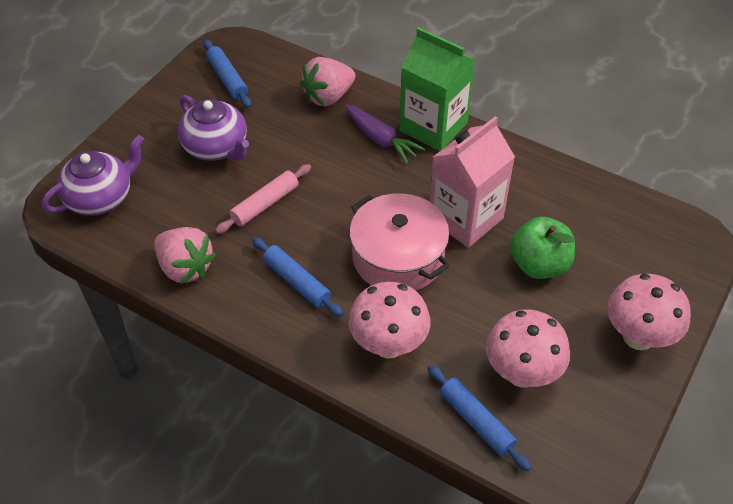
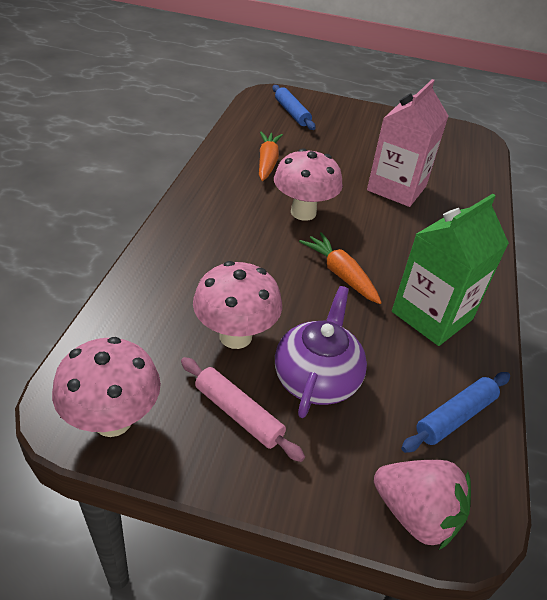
blue rolling pin: 3 -> 2
green apple: 1 -> 0
orange carrot: 0 -> 2
pink pot: 1 -> 0
pink strawberry: 2 -> 1
purple carrot: 1 -> 0
purple teapot: 2 -> 1

